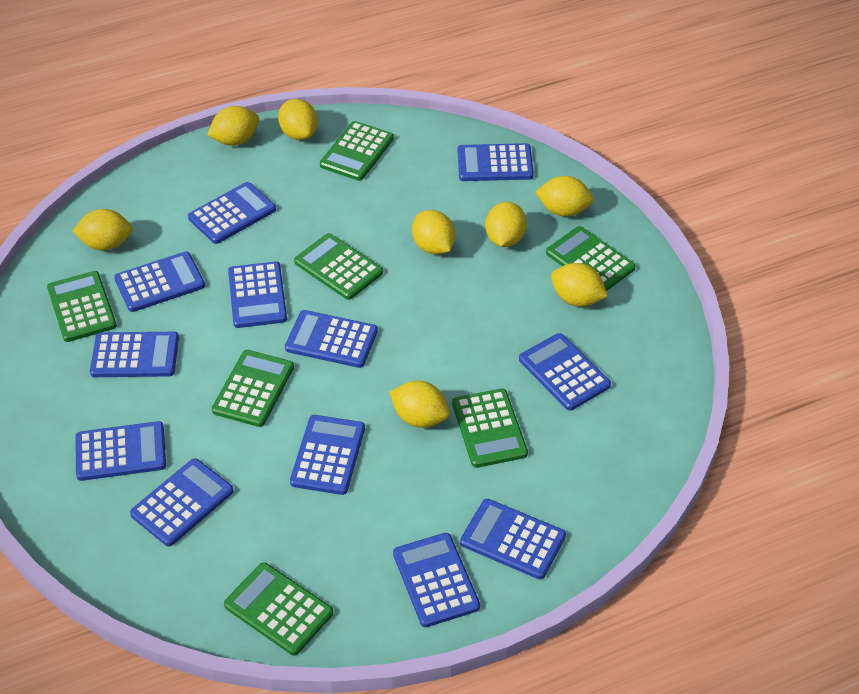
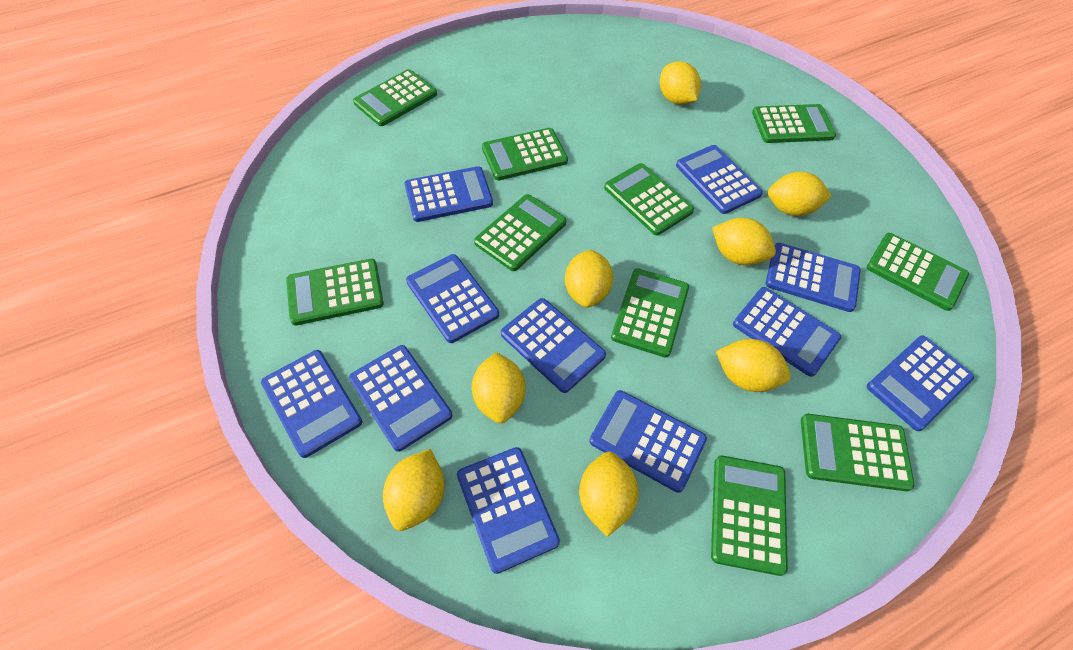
blue calculator: 12 -> 11
green calculator: 7 -> 10

